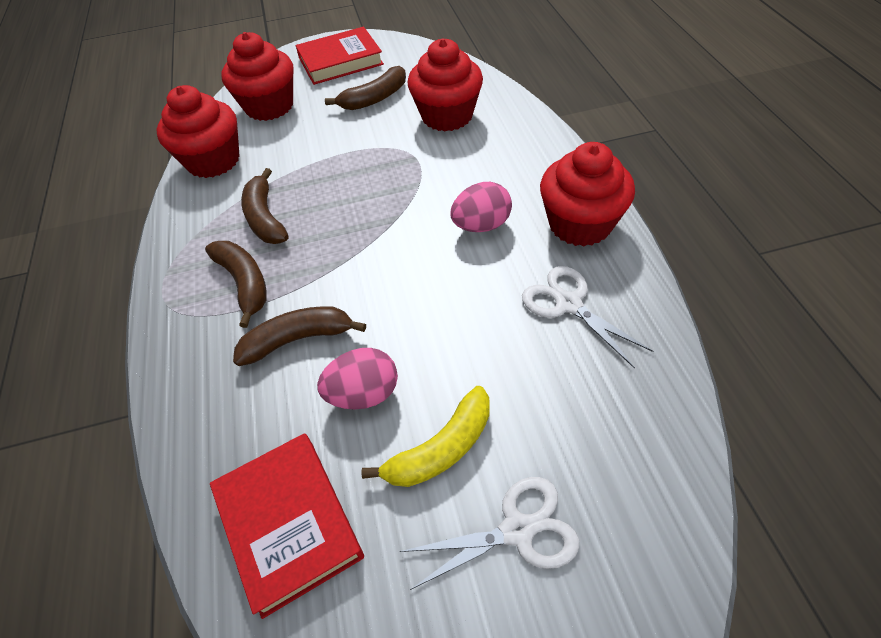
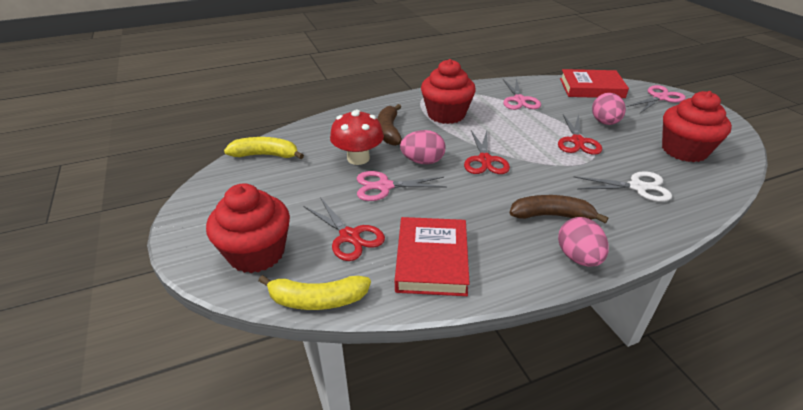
brown banana: 4 -> 2
pink egg: 2 -> 3
pink scissors: 0 -> 3
red cupcake: 4 -> 3
red mushroom: 0 -> 1
red scissors: 0 -> 3
white scissors: 2 -> 1
yellow banana: 1 -> 2

